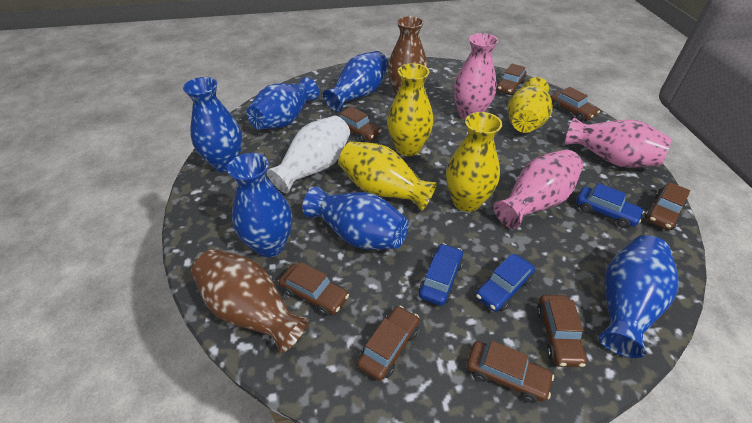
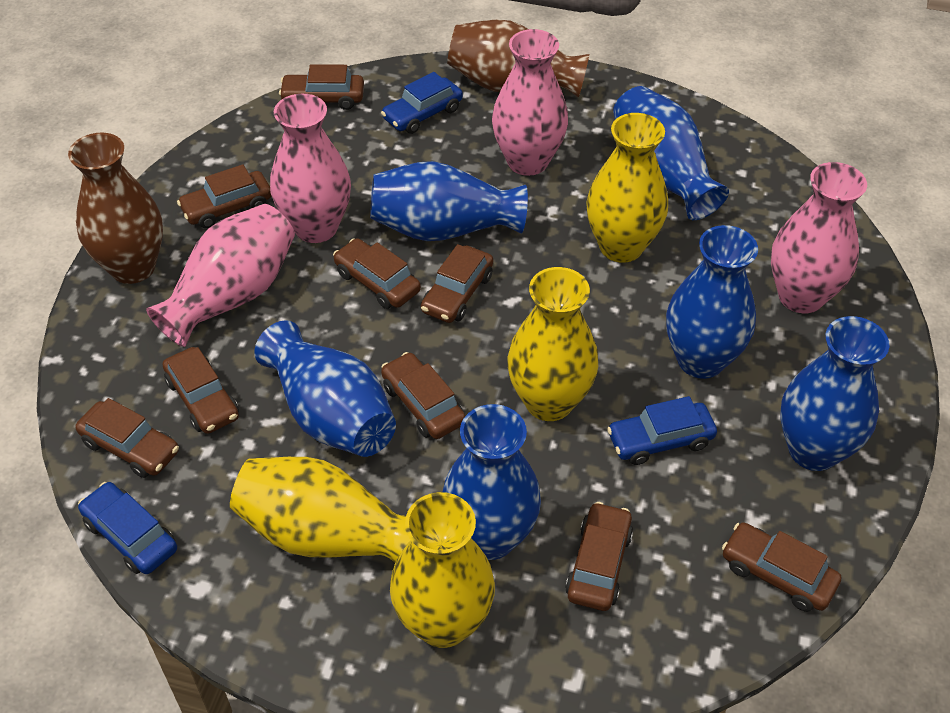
brown car: 8 -> 9
pink vase: 3 -> 4
white vase: 1 -> 0

